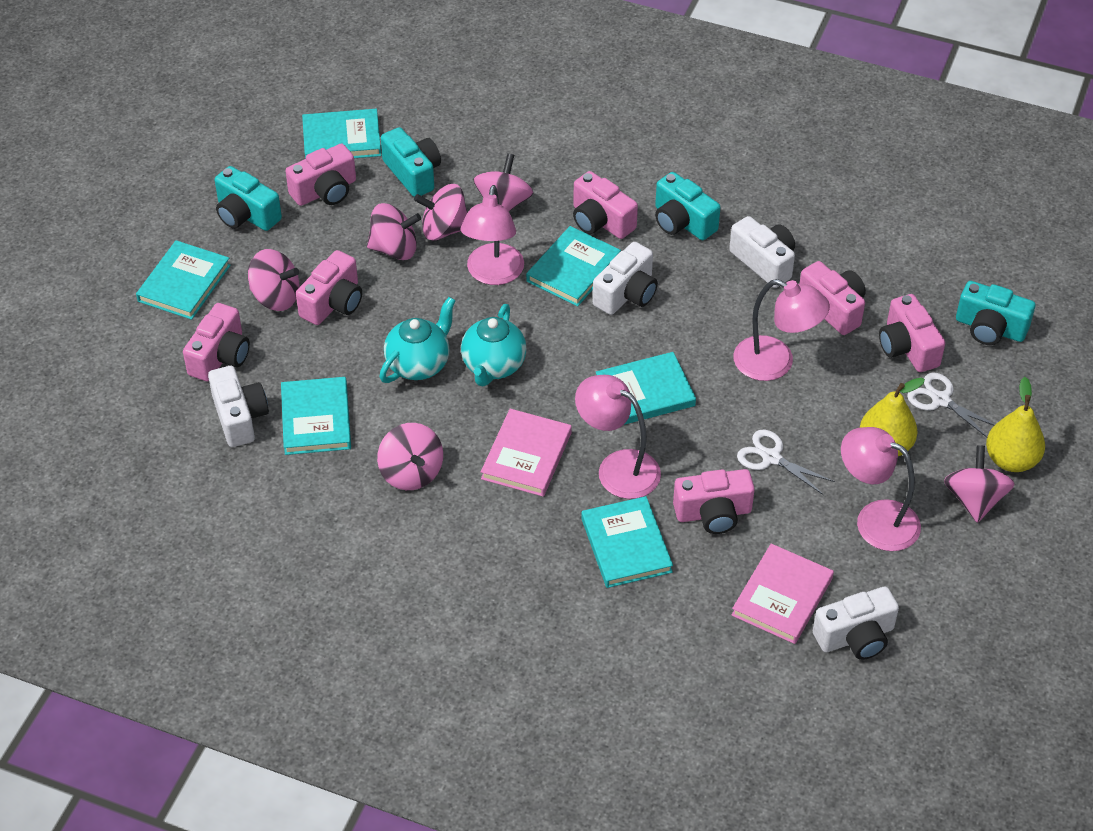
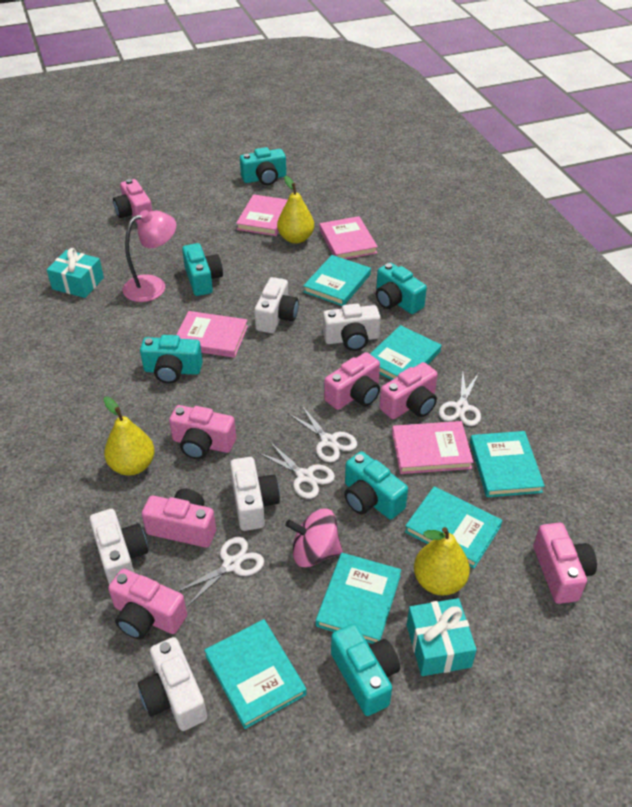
pink book: 2 -> 4
pink lamp: 4 -> 1
pink spinning top: 6 -> 1
turquoise camera: 4 -> 6
turquoise gift: 0 -> 2
turquoise teapot: 2 -> 0
white camera: 4 -> 5
white scissors: 2 -> 4
yellow pear: 2 -> 3

